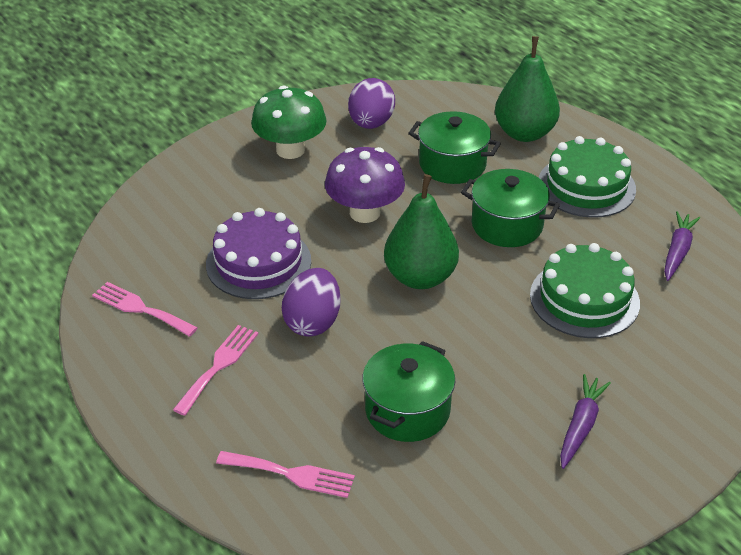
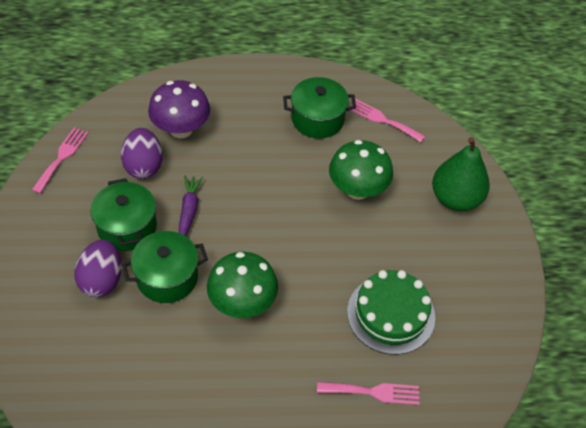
green cake: 2 -> 1
green mushroom: 1 -> 2
green pear: 2 -> 1
purple cake: 1 -> 0
purple carrot: 2 -> 1

